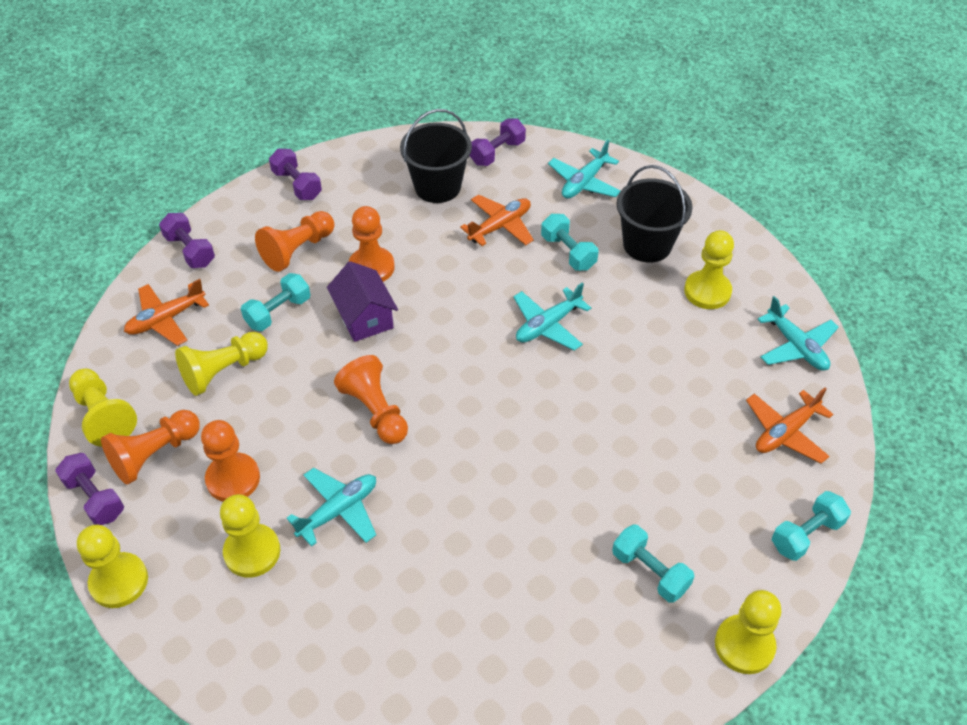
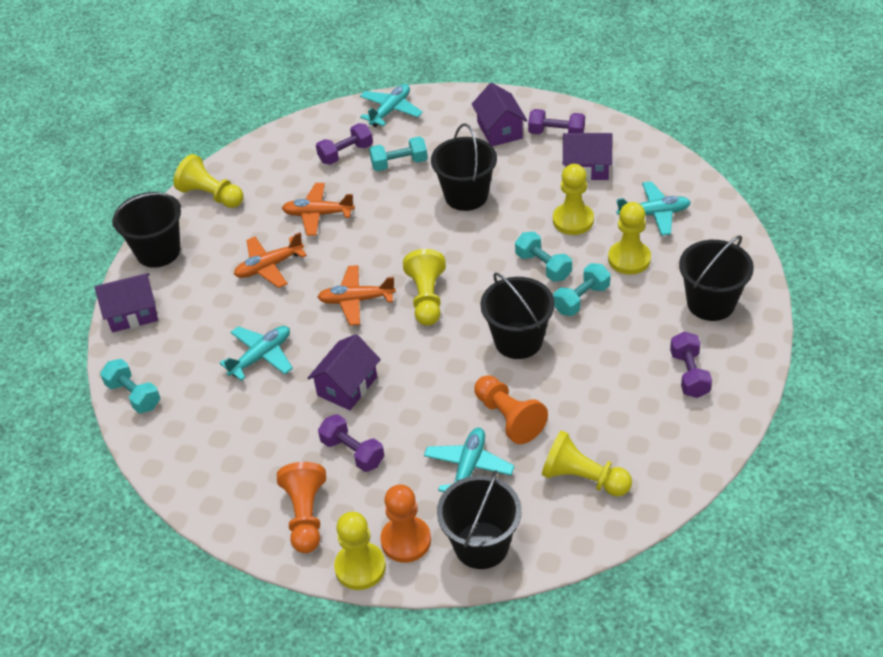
black bucket: 2 -> 5
orange pawn: 5 -> 3
purple house: 1 -> 4

